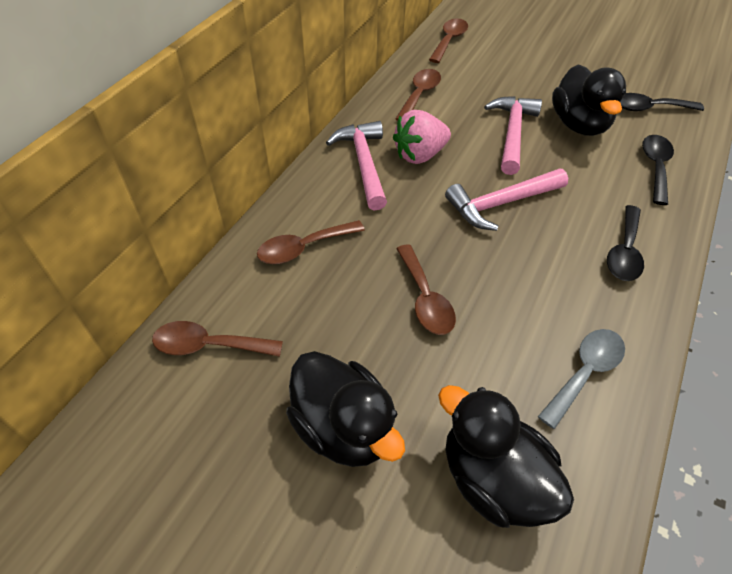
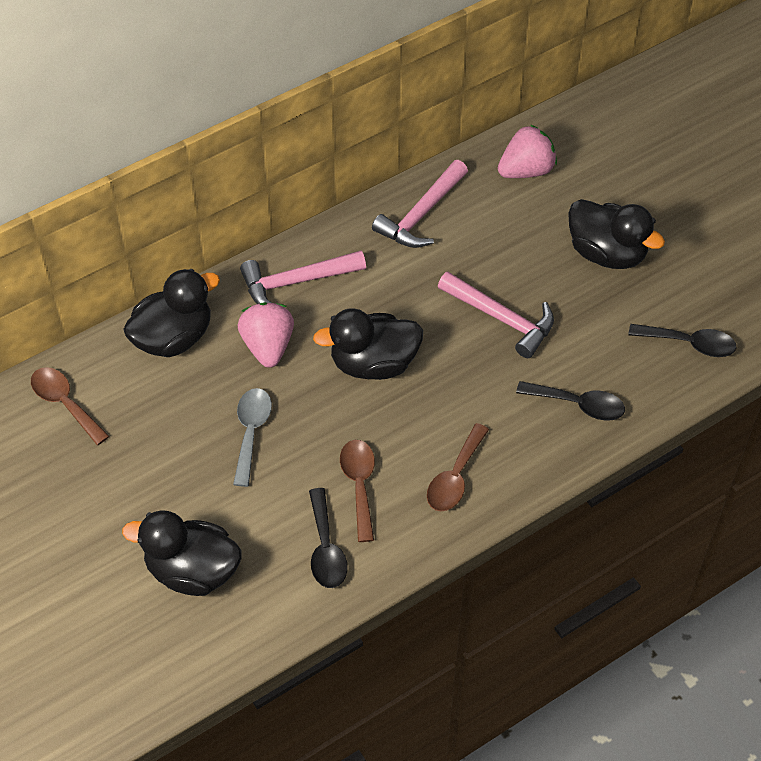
black duck: 3 -> 4
brown spoon: 5 -> 3
pink strawberry: 1 -> 2

